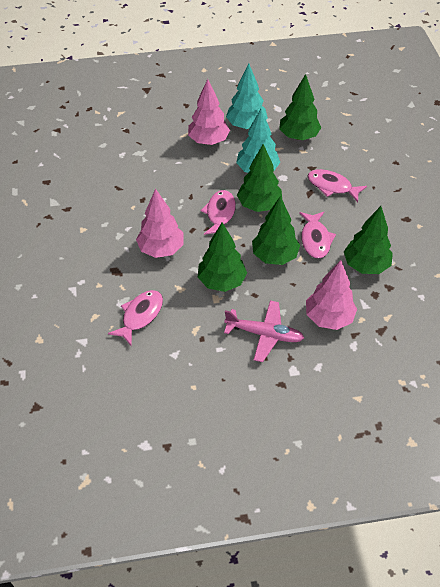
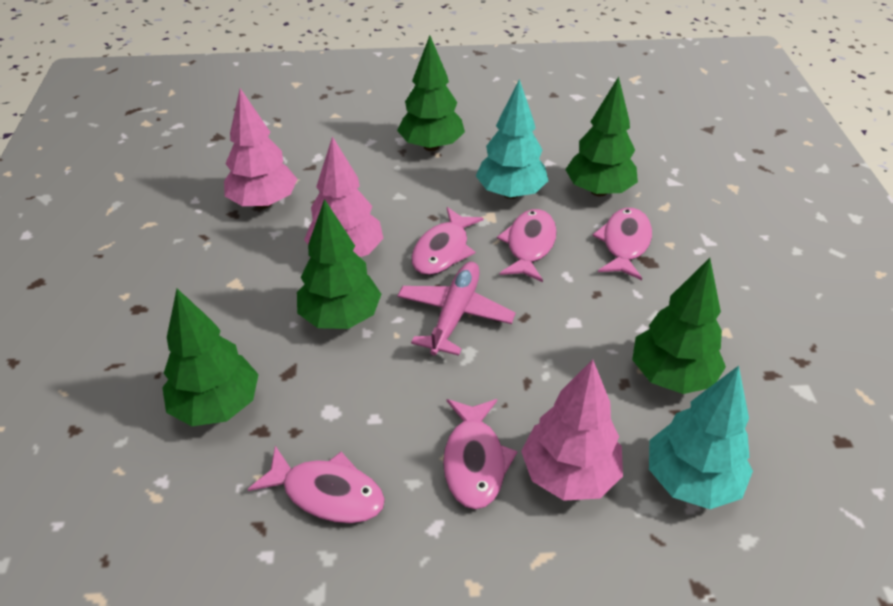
pink fish: 4 -> 5

